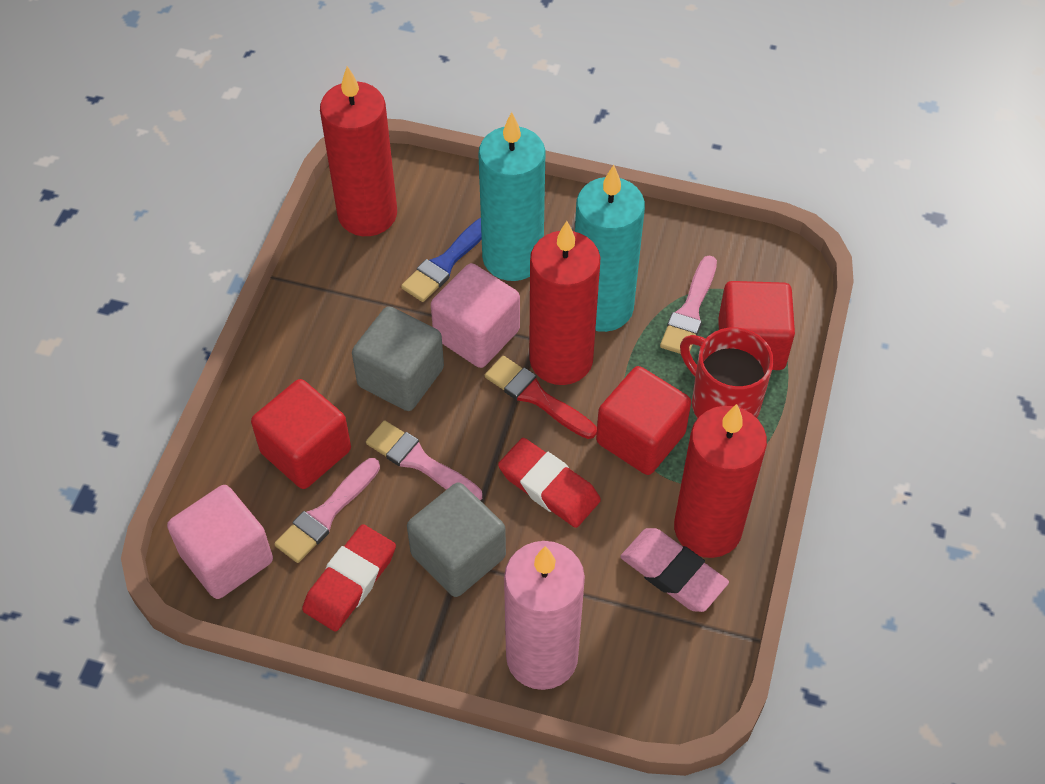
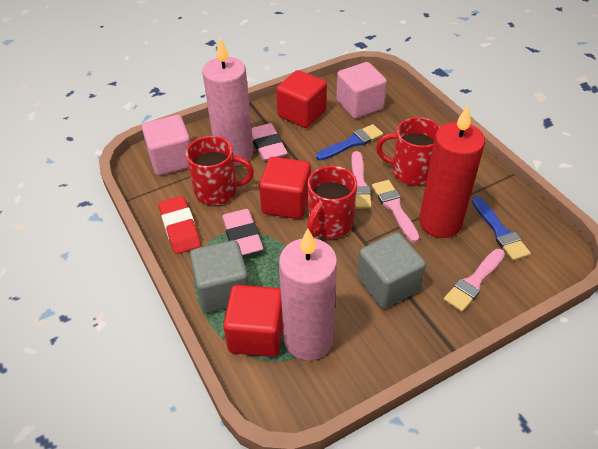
blue brush: 1 -> 2
pink candle: 1 -> 2
pink eraser: 1 -> 2
red brush: 1 -> 0
red candle: 3 -> 1
red eraser: 2 -> 1
red mug: 1 -> 3
turquoise candle: 2 -> 0

